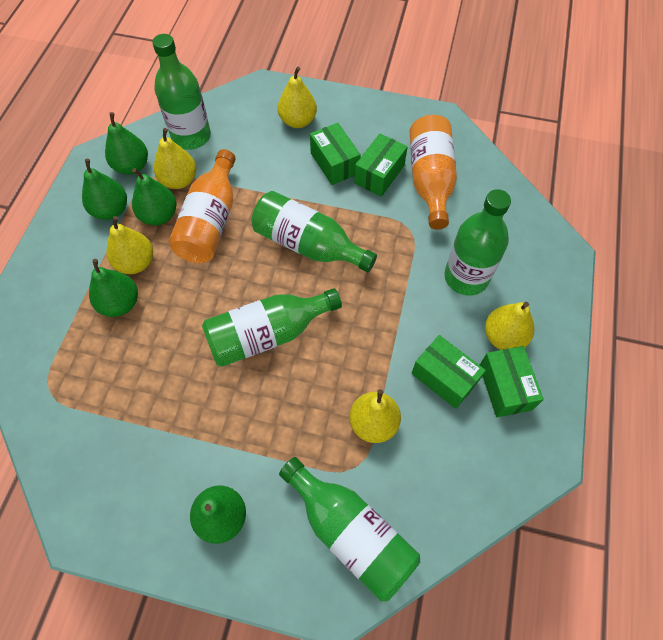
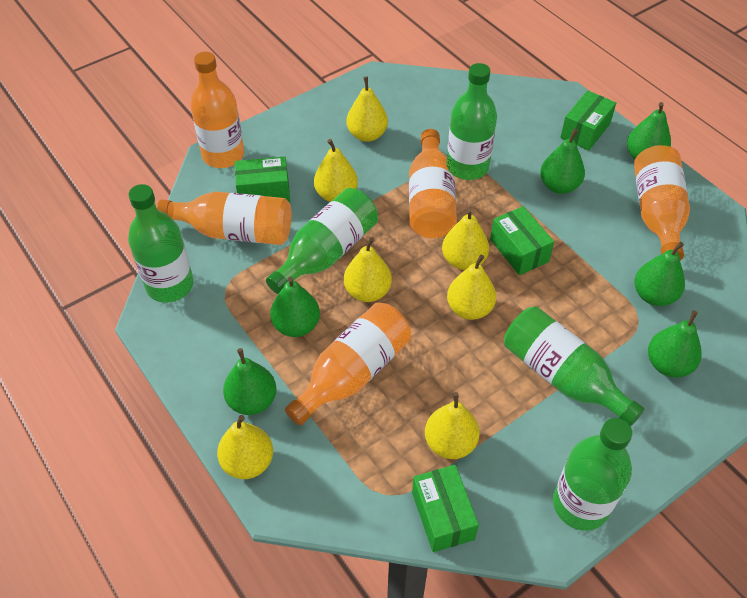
green pear: 5 -> 6
orange bottle: 2 -> 5
yellow pear: 5 -> 7

